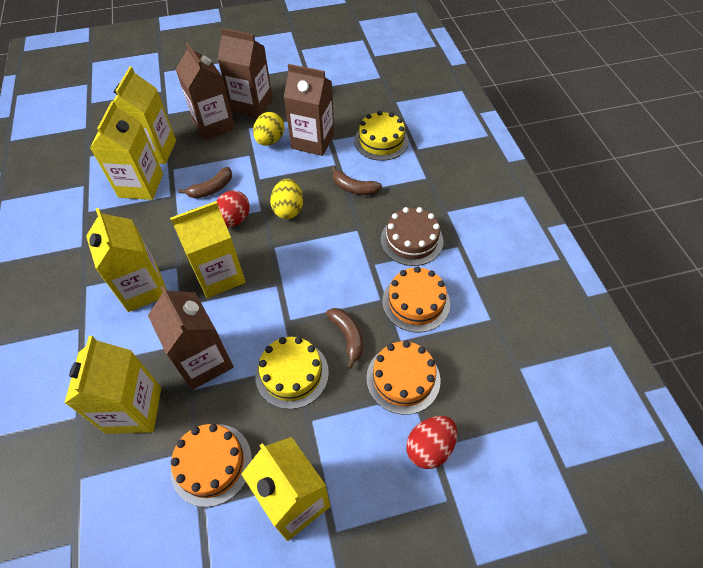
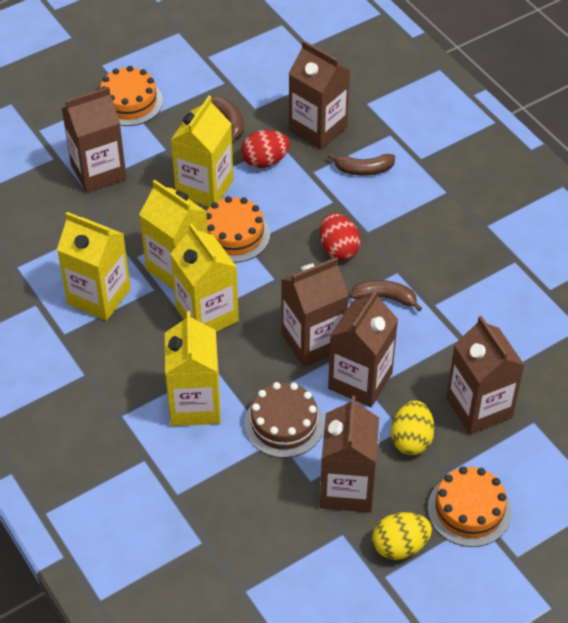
brown carton: 4 -> 6
yellow cake: 2 -> 0
yellow carton: 6 -> 5

